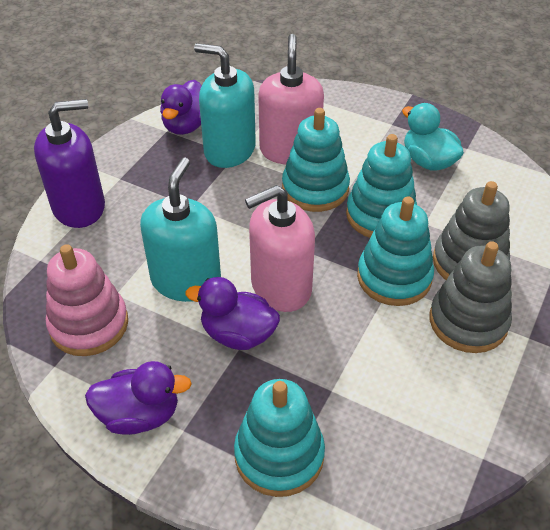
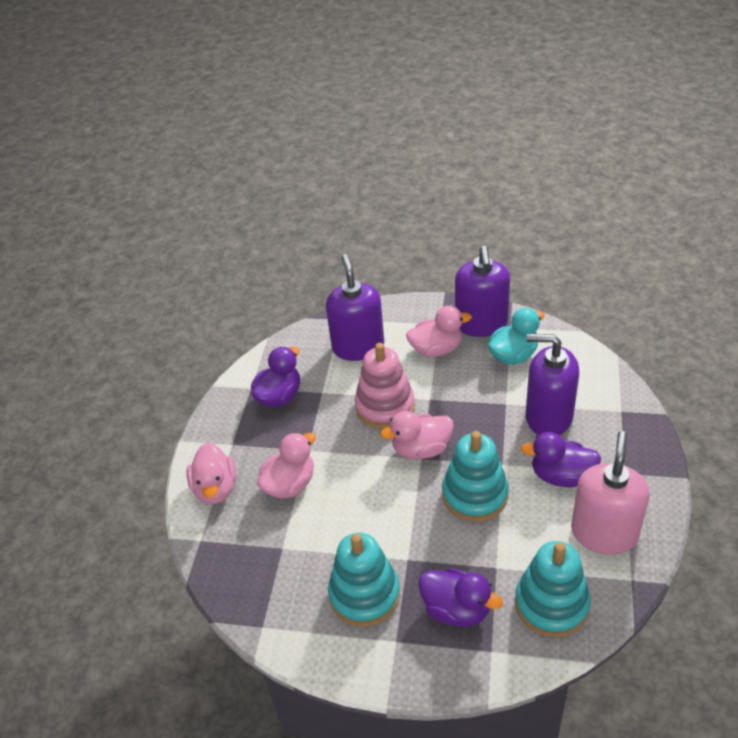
grey stacking toy: 2 -> 0
pink duck: 0 -> 4
pink soap dispenser: 2 -> 1
purple soap dispenser: 1 -> 3
turquoise soap dispenser: 2 -> 0
turquoise stacking toy: 4 -> 3

